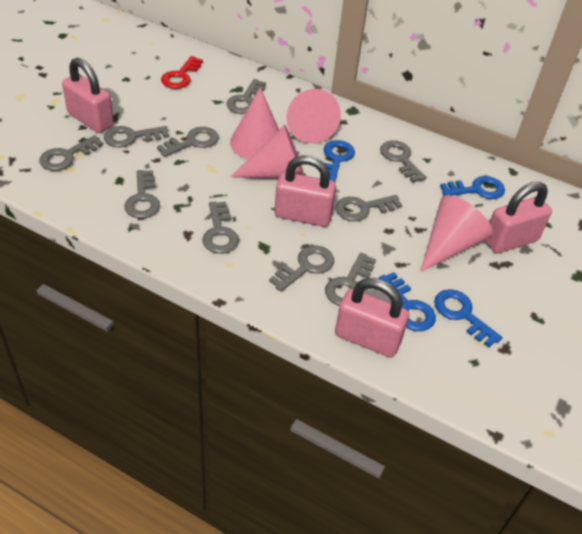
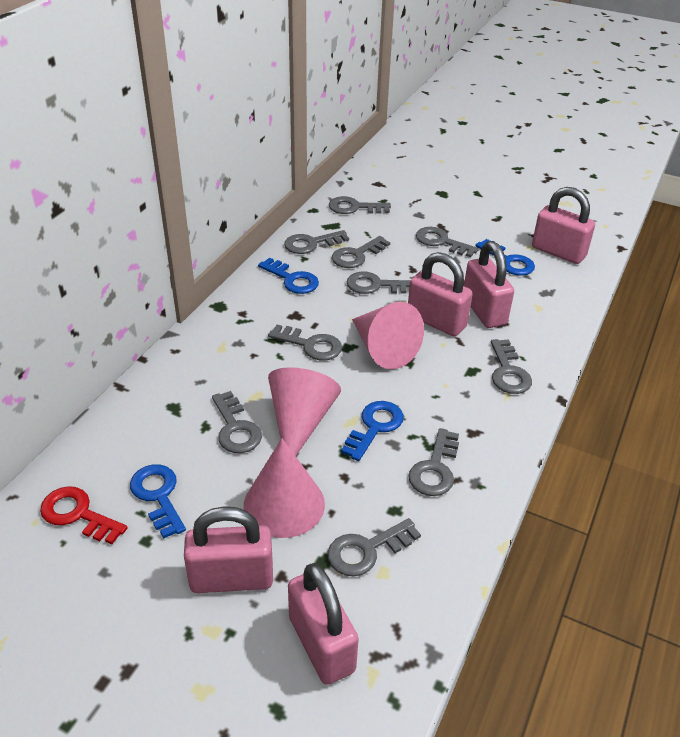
pink cone: 4 -> 3
pink padlock: 4 -> 5

